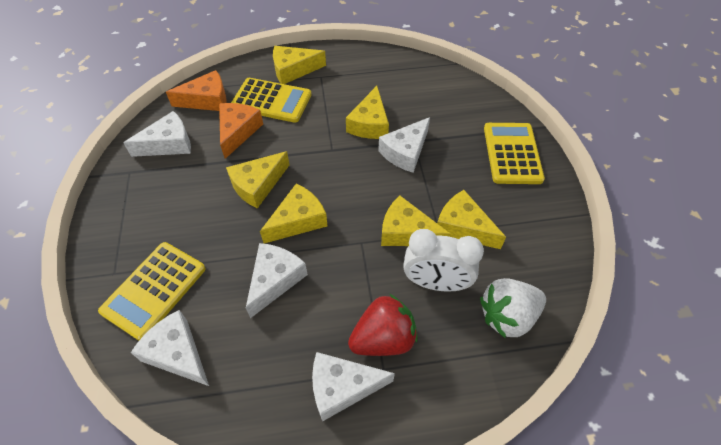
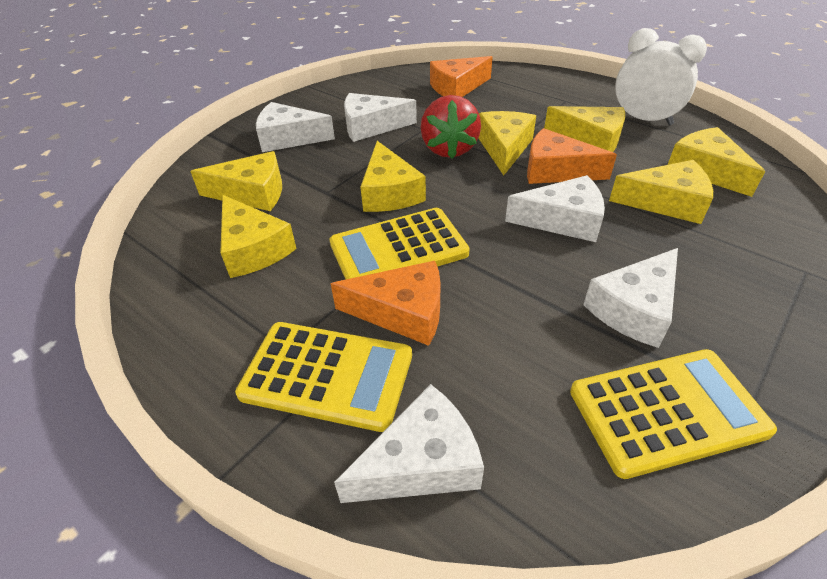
orange cheese: 2 -> 3
white strawberry: 1 -> 0
yellow cheese: 6 -> 7

